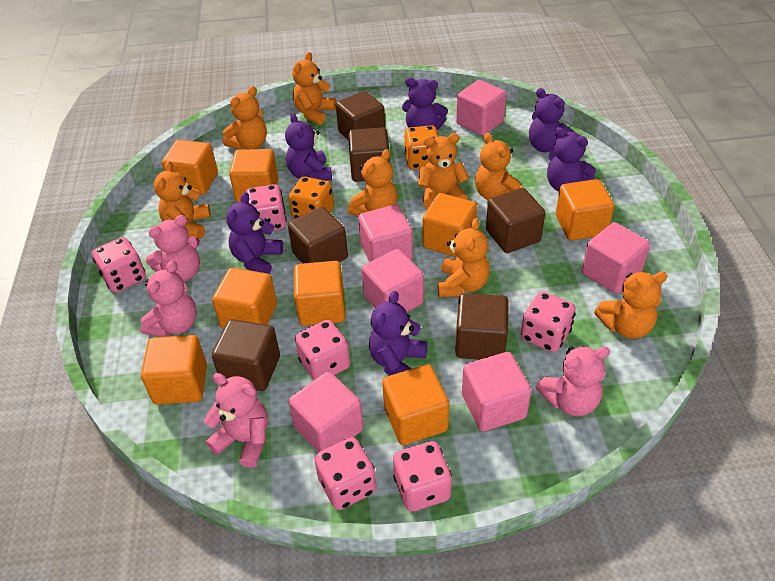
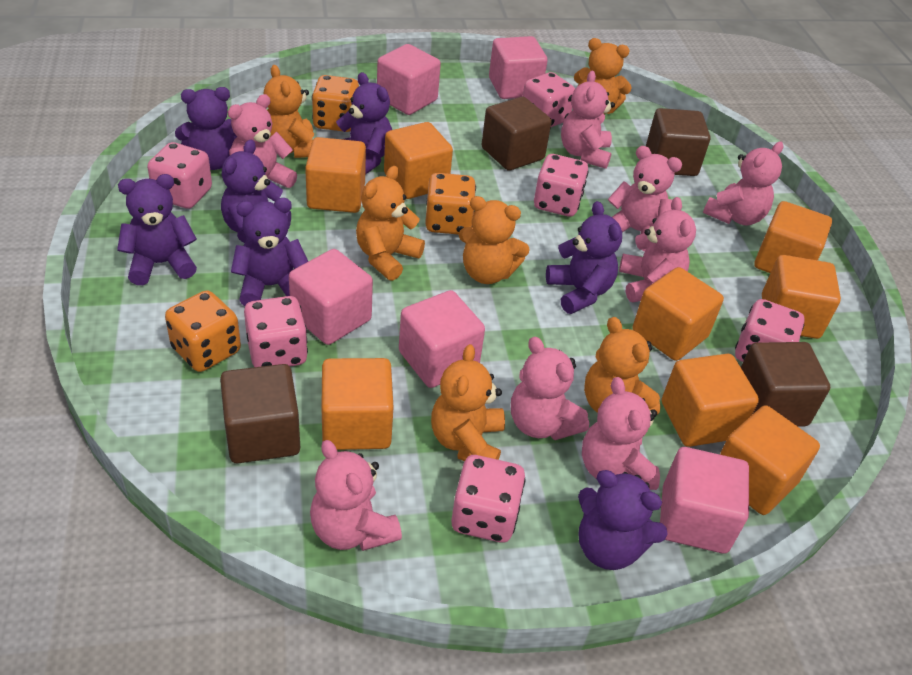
brown cube: 6 -> 4
orange dice: 2 -> 3
orange teddy bear: 8 -> 6
pink cube: 6 -> 5
pink teddy bear: 4 -> 8
purple teddy bear: 6 -> 7

